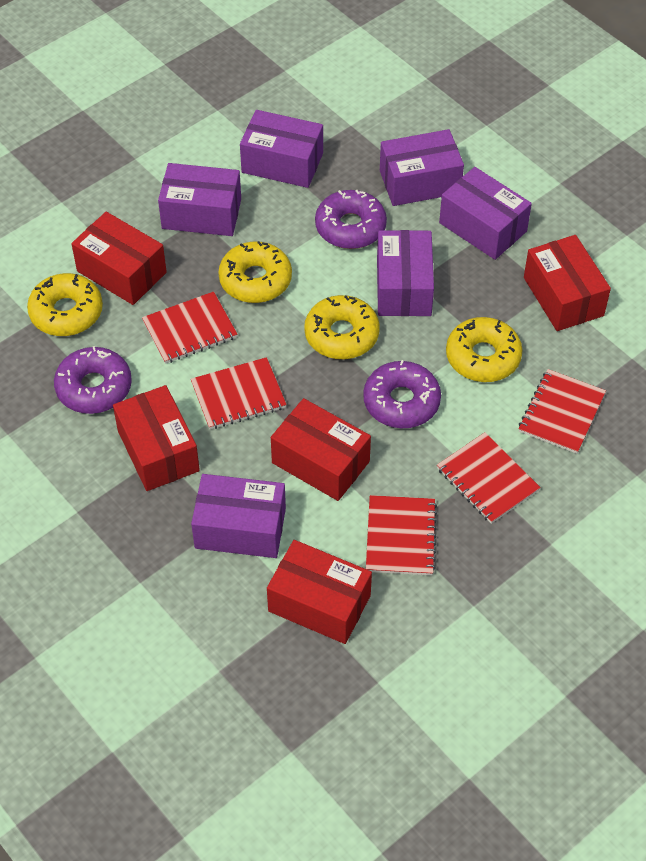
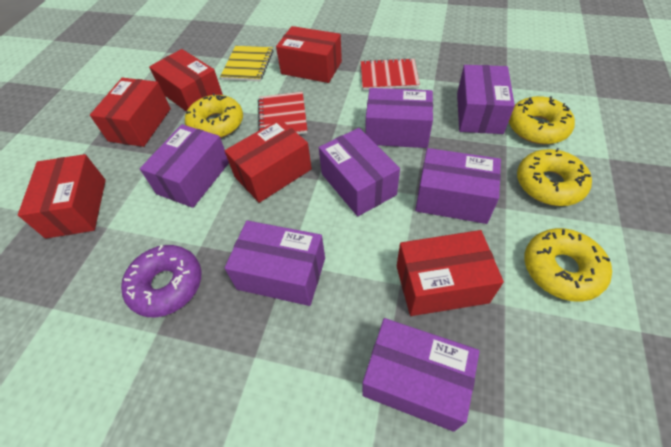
purple box: 6 -> 7
purple donut: 3 -> 1
red box: 5 -> 6
red notebook: 5 -> 2
yellow notebook: 0 -> 1

